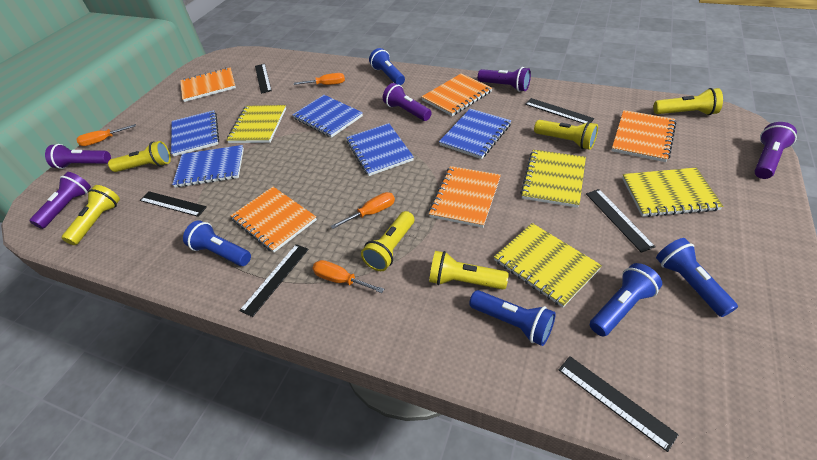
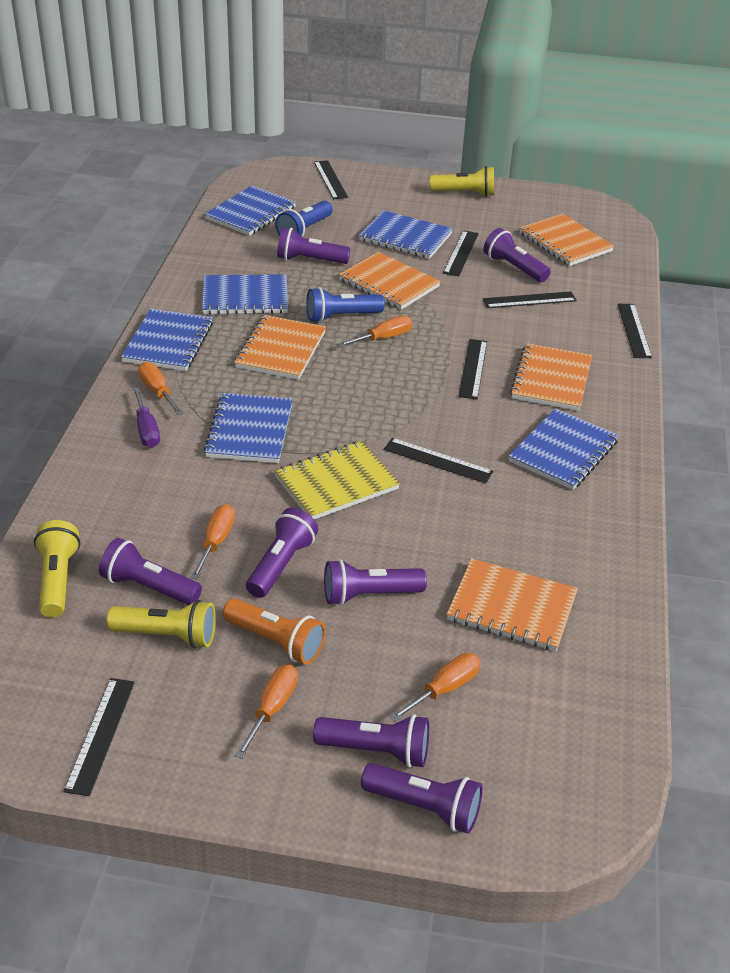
black ruler: 6 -> 7
blue flashlight: 5 -> 2
blue notebook: 5 -> 6
orange flashlight: 0 -> 1
orange screwdriver: 4 -> 5
purple flashlight: 5 -> 7
purple screwdriver: 0 -> 1
yellow flashlight: 6 -> 3
yellow notebook: 4 -> 1

